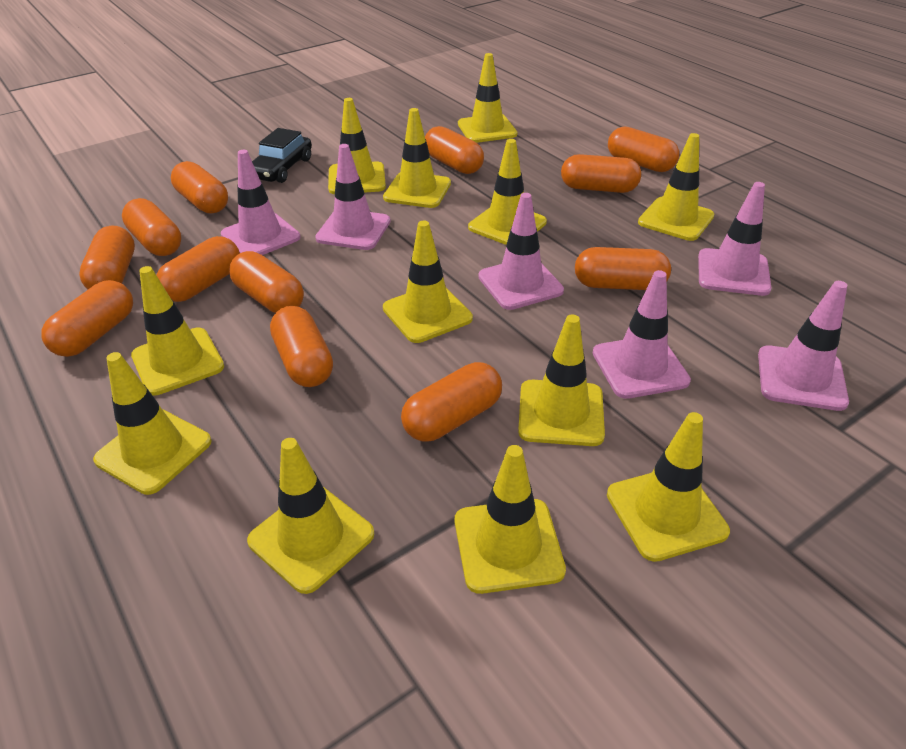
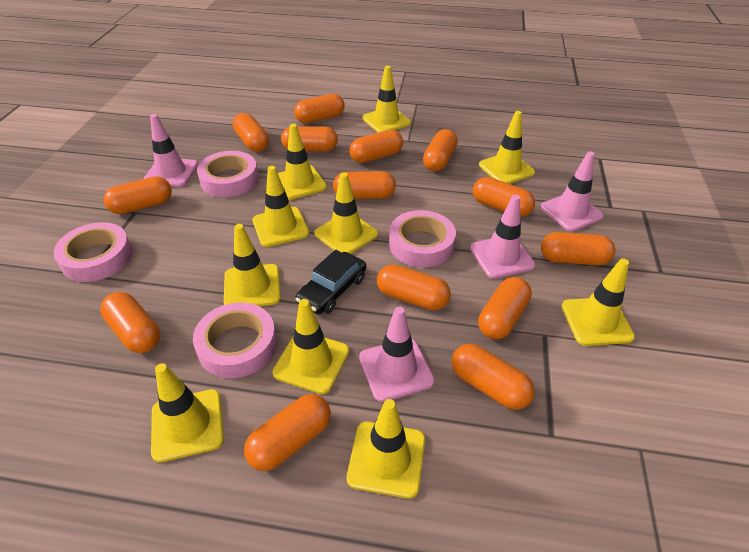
orange capsule: 12 -> 14
pink tape: 0 -> 4
pink traffic cone: 6 -> 4
yellow traffic cone: 12 -> 10

